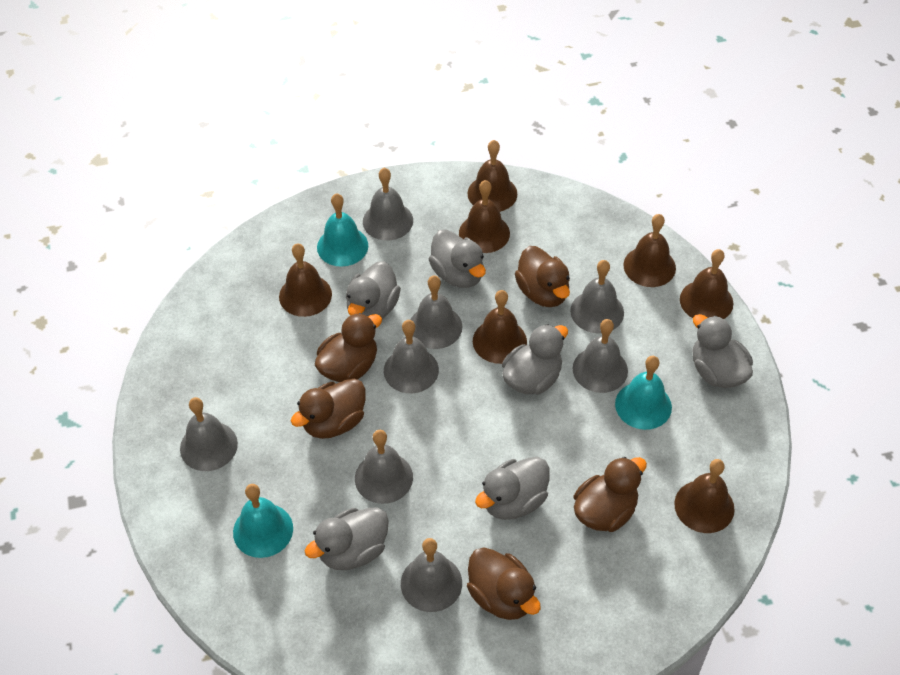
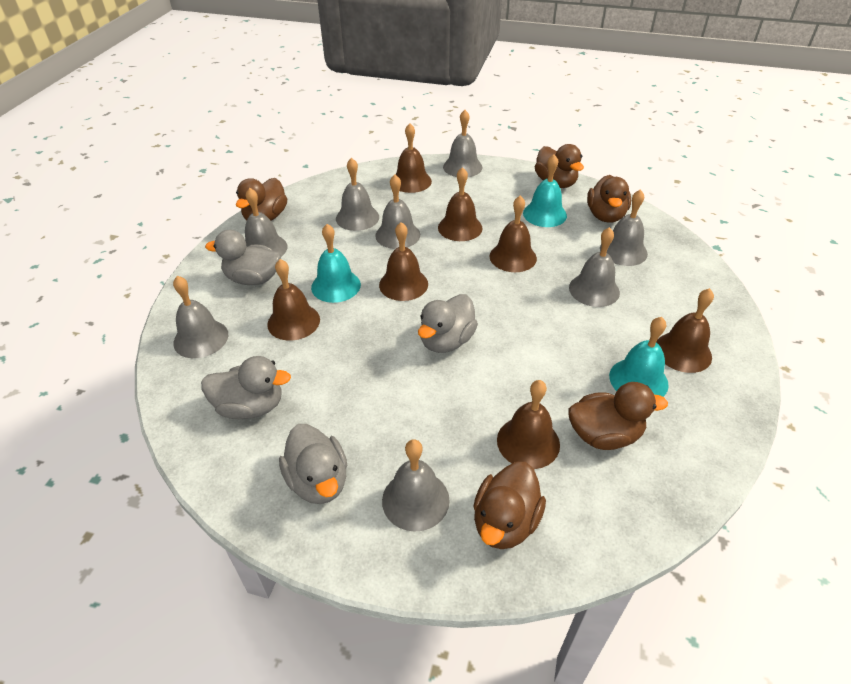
grey duck: 6 -> 4

